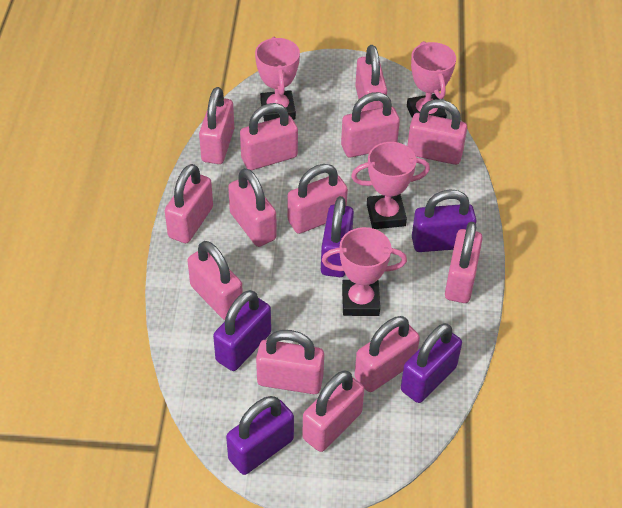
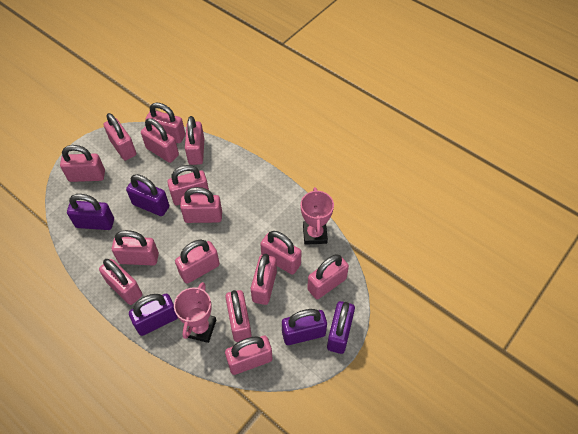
pink padlock: 13 -> 15
pink trophy: 4 -> 2

